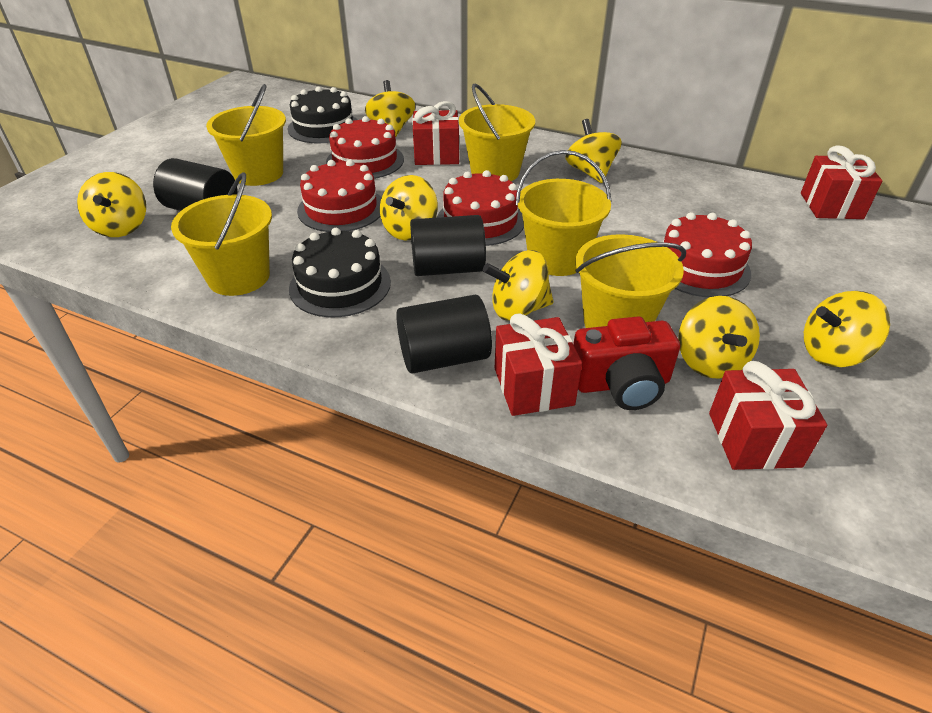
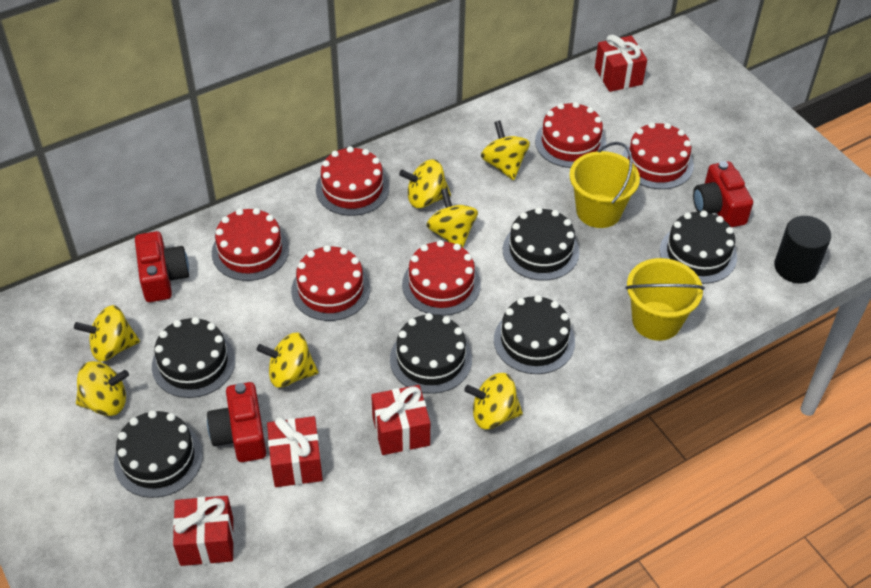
black cake: 2 -> 6
black cylinder: 3 -> 1
red cake: 4 -> 6
red camera: 1 -> 3
yellow bucket: 5 -> 2

